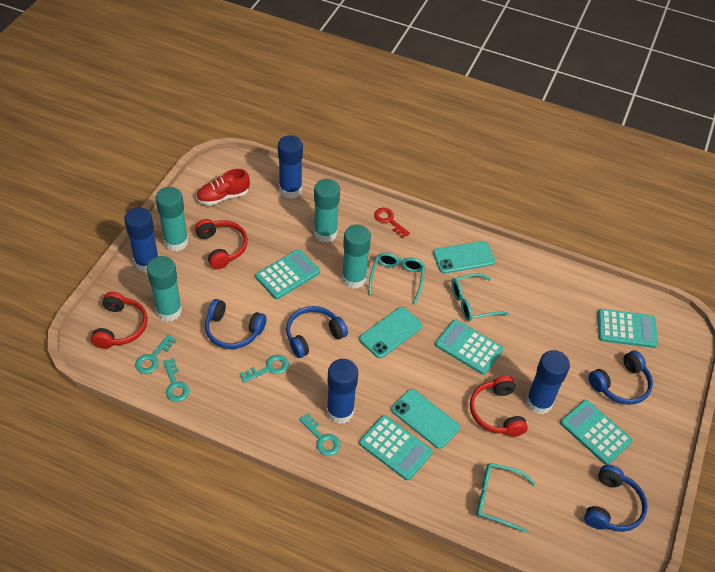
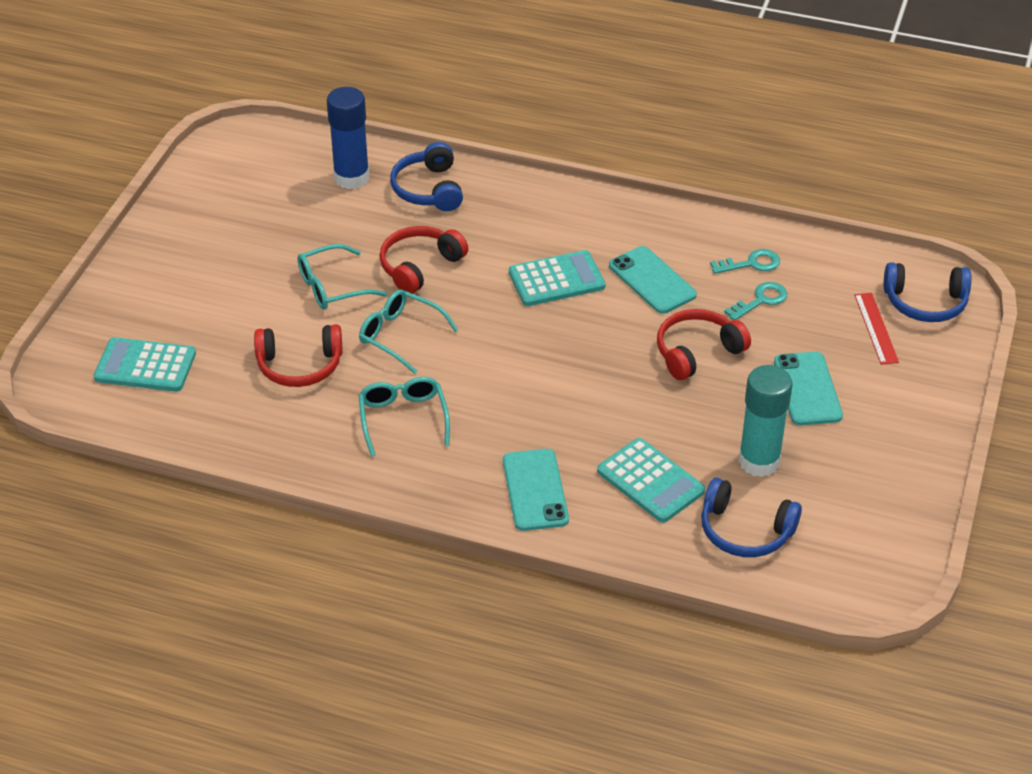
blue glue stick: 4 -> 1
blue headphones: 4 -> 3
red key: 1 -> 0
red ruler: 0 -> 1
red shoe: 1 -> 0
turquoise calculator: 5 -> 3
turquoise glue stick: 4 -> 1
turquoise key: 4 -> 2

